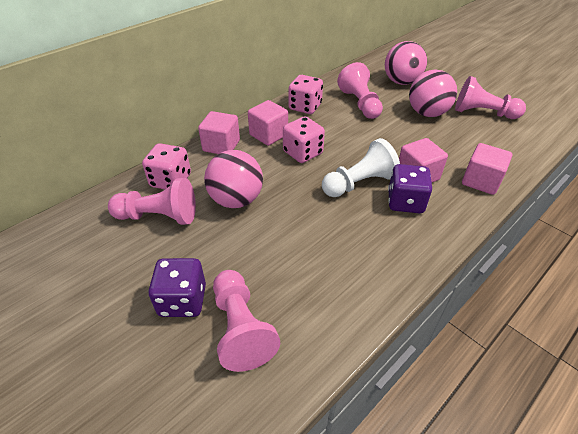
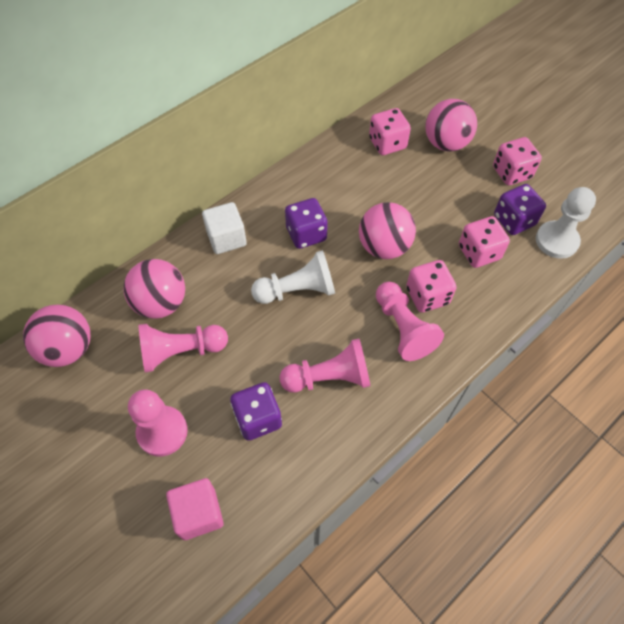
pink ball: 3 -> 4
pink cube: 4 -> 1
pink dice: 3 -> 4
purple dice: 2 -> 3
white cube: 0 -> 1
white pawn: 1 -> 2

